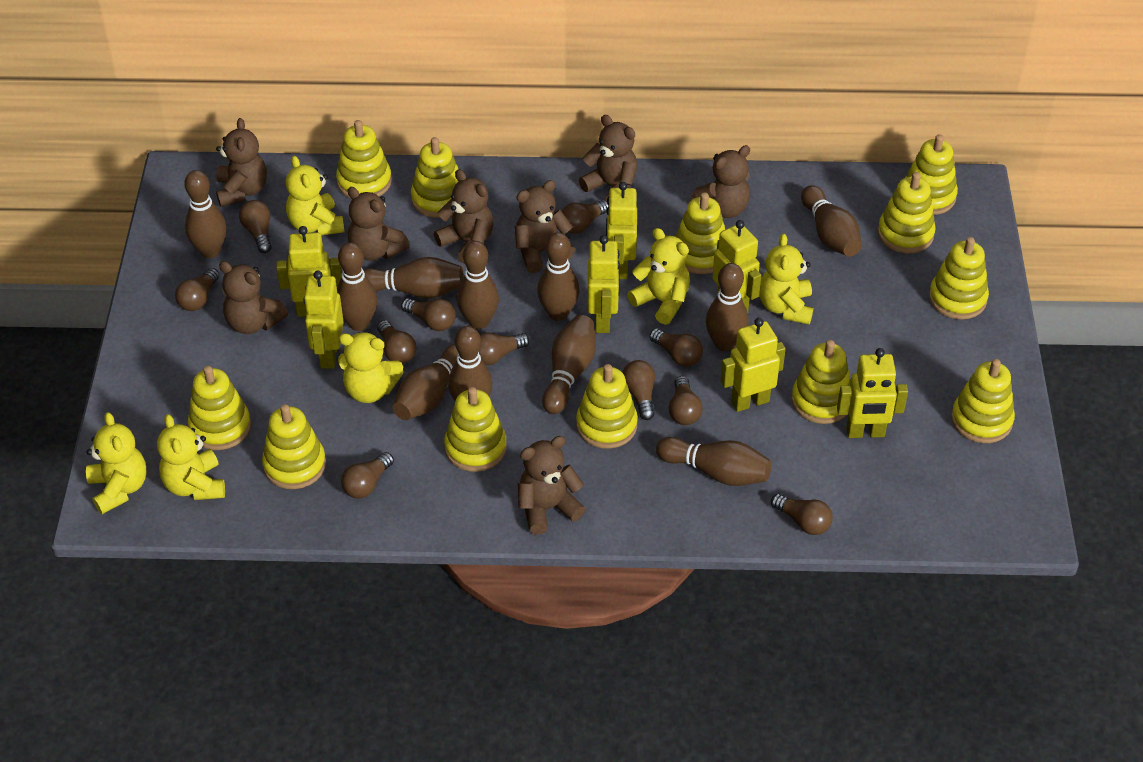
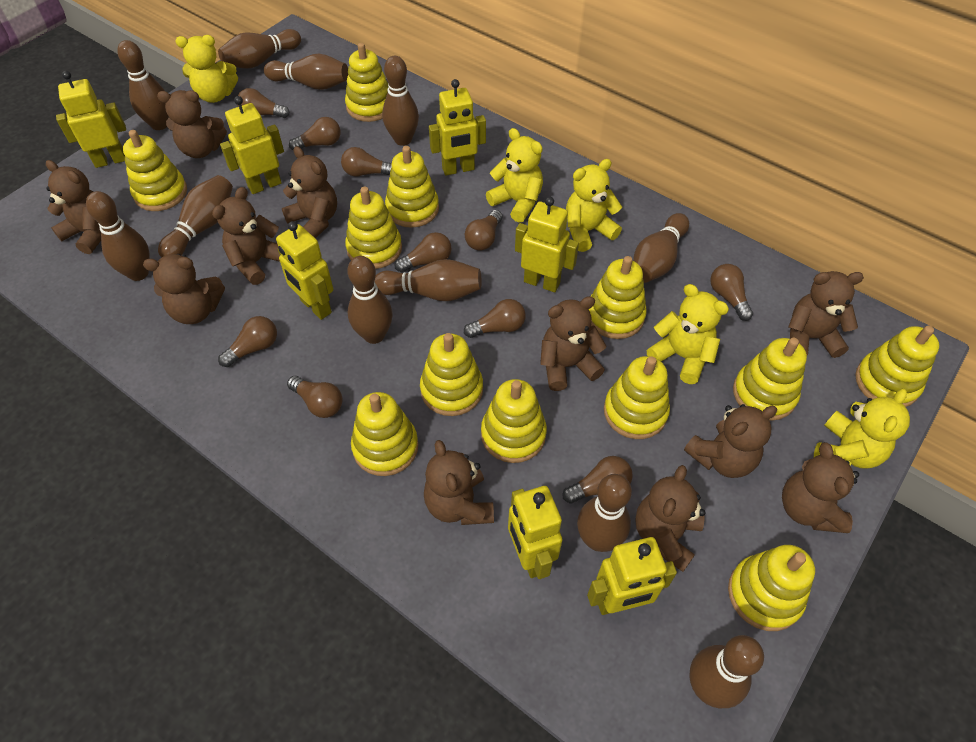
brown light bulb: 11 -> 10
brown teddy bear: 8 -> 11
yellow teddy bear: 6 -> 5

